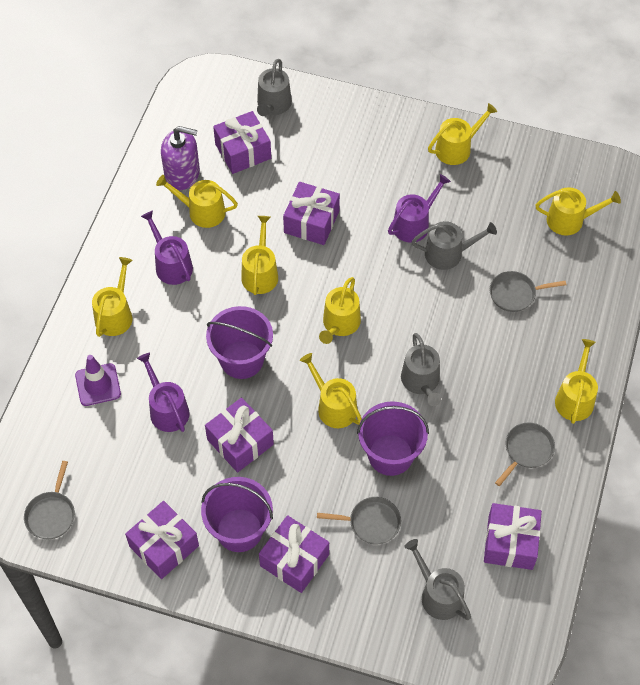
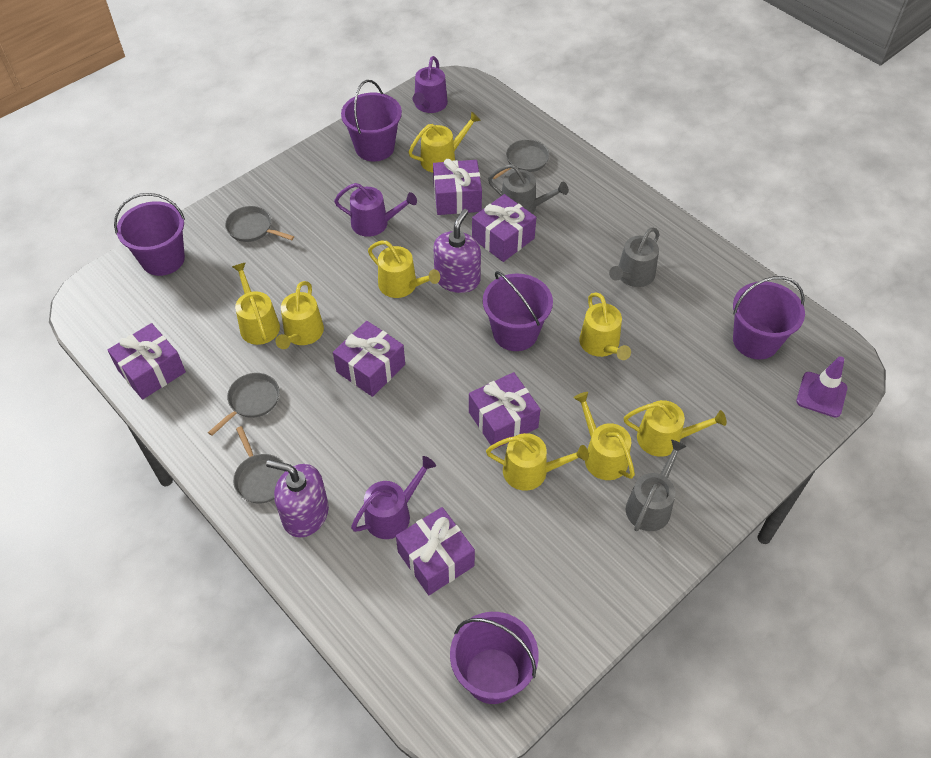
grey watering can: 4 -> 3
purple bucket: 3 -> 5
purple soap dispenser: 1 -> 2

